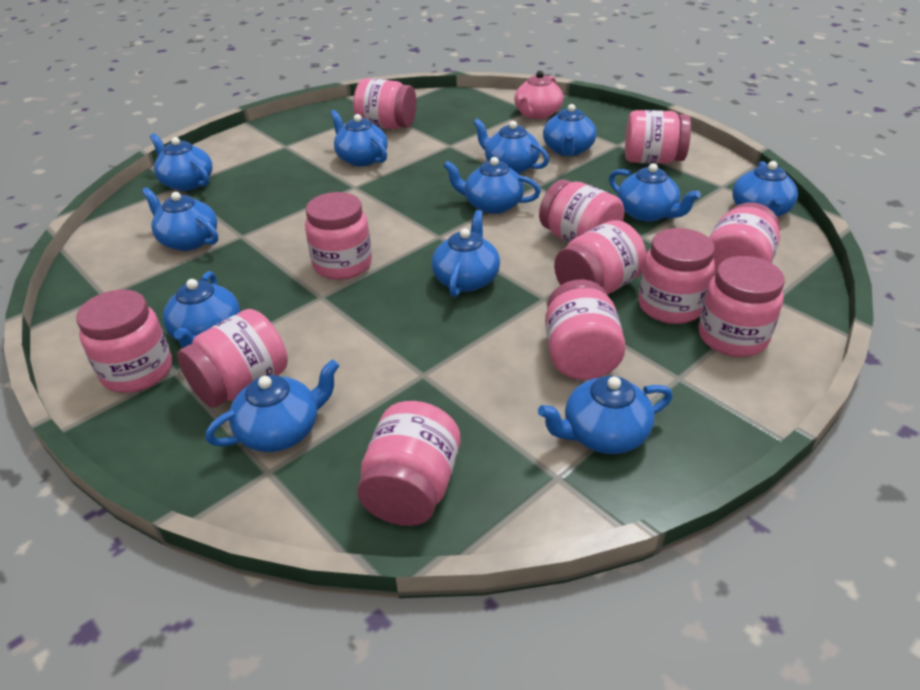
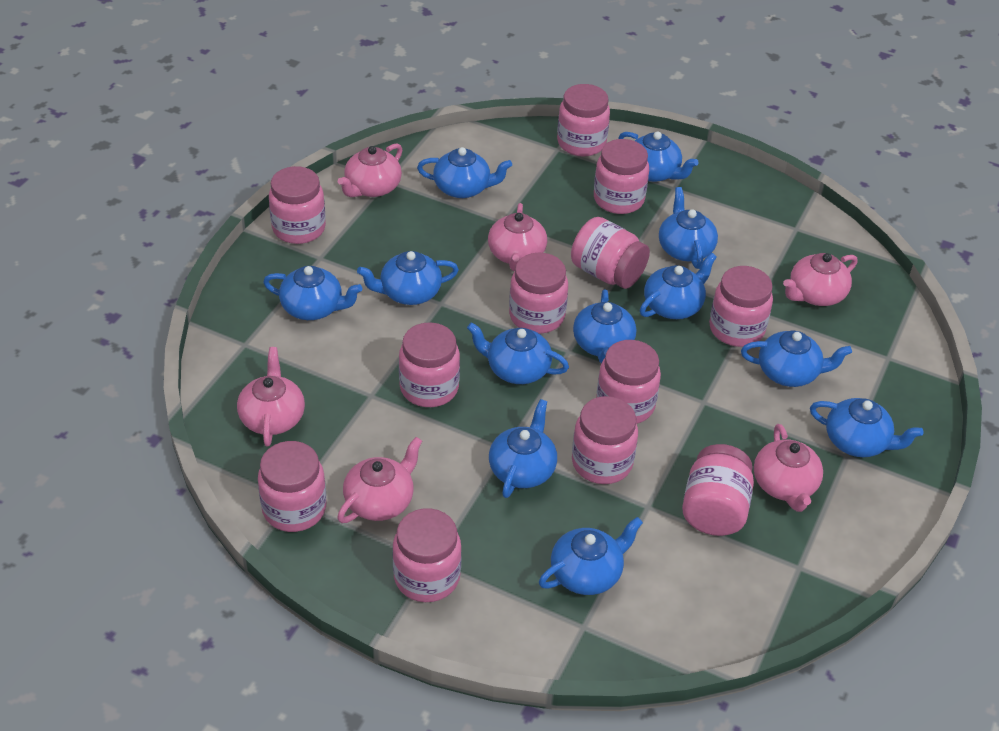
pink teapot: 1 -> 6

